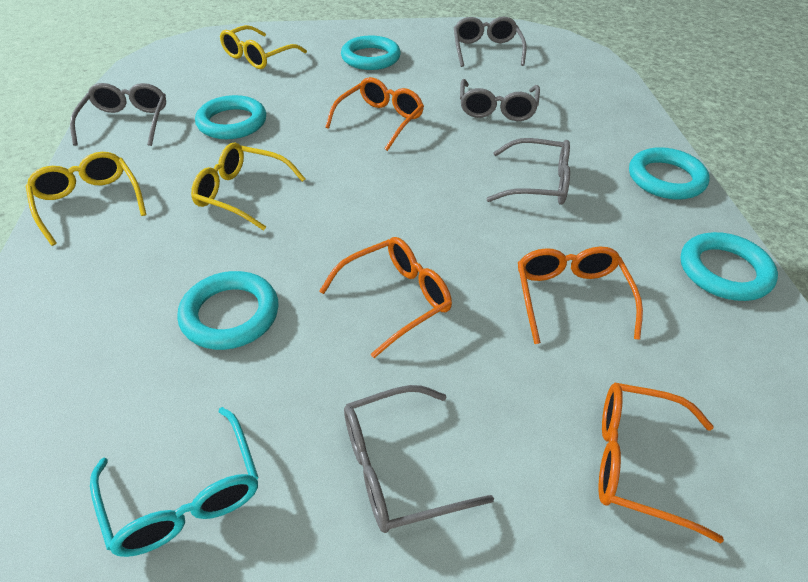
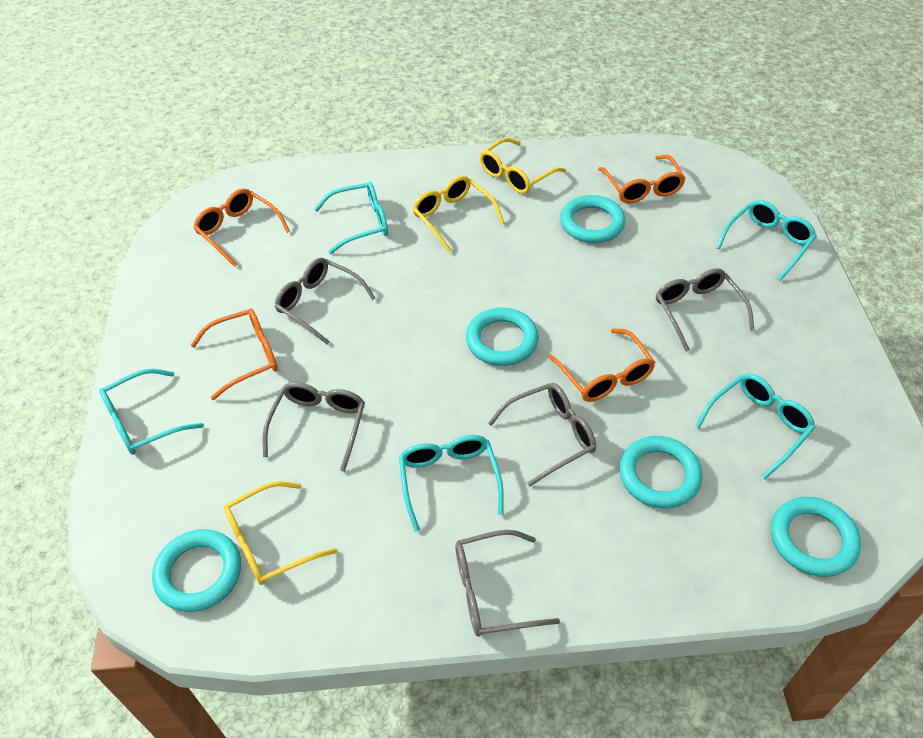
turquoise glasses: 1 -> 5

